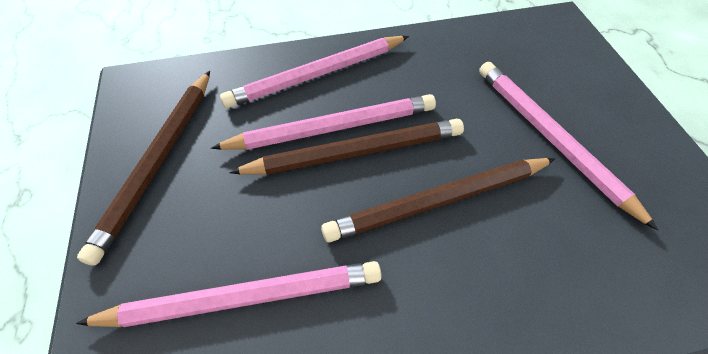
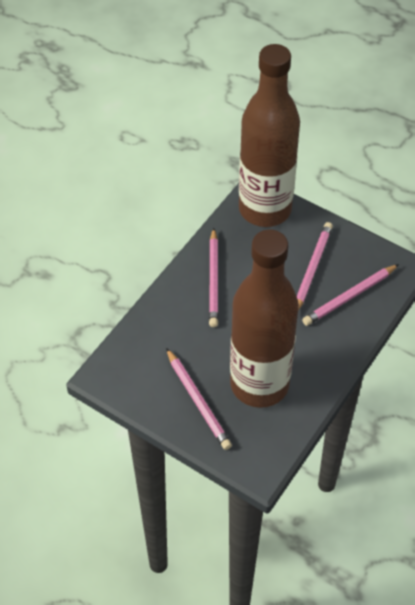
brown bottle: 0 -> 2
brown pencil: 3 -> 0

